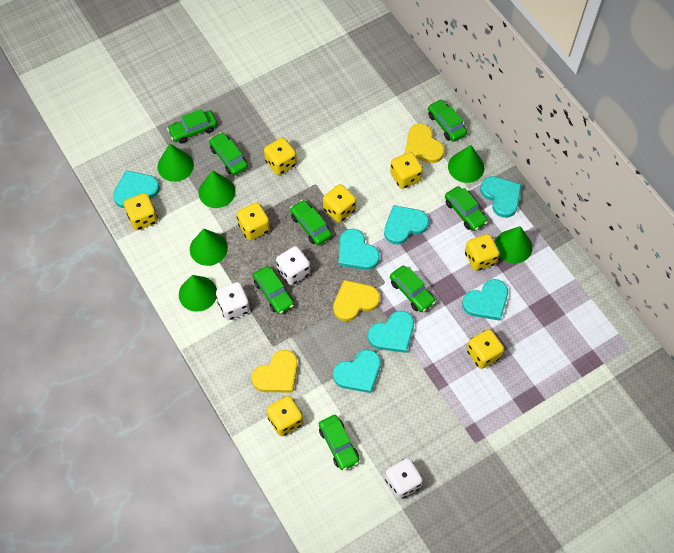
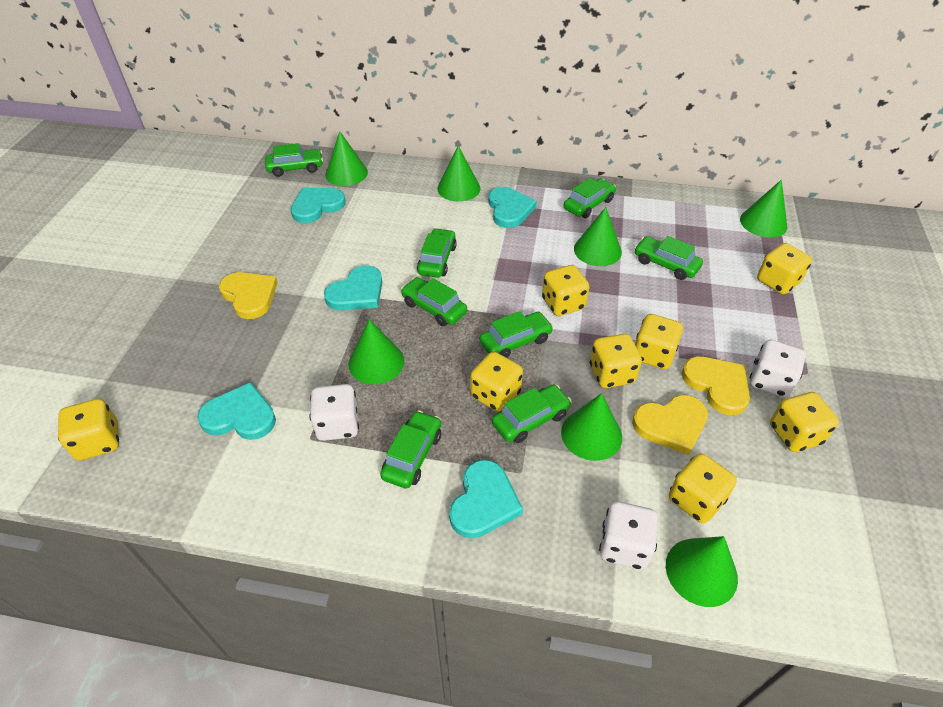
green cone: 6 -> 7
turquoise heart: 7 -> 5

